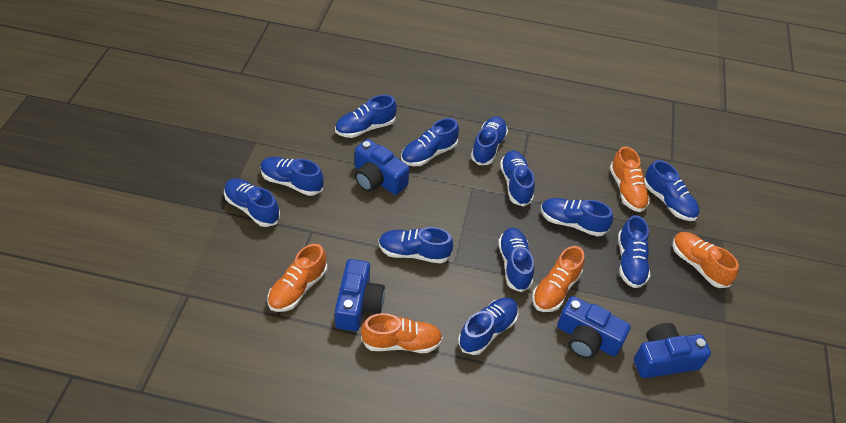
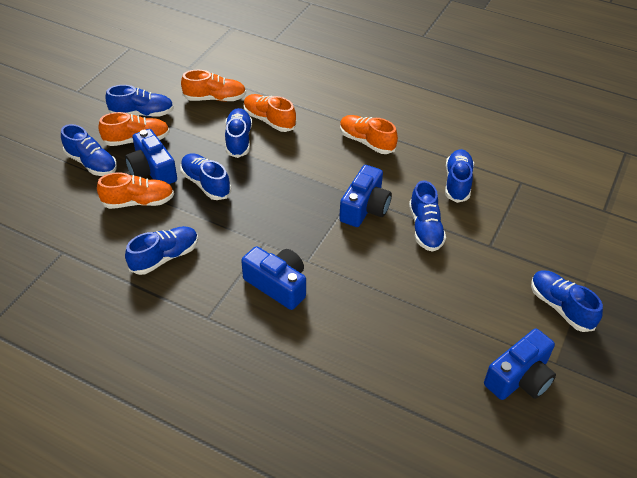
blue shoe: 12 -> 8

